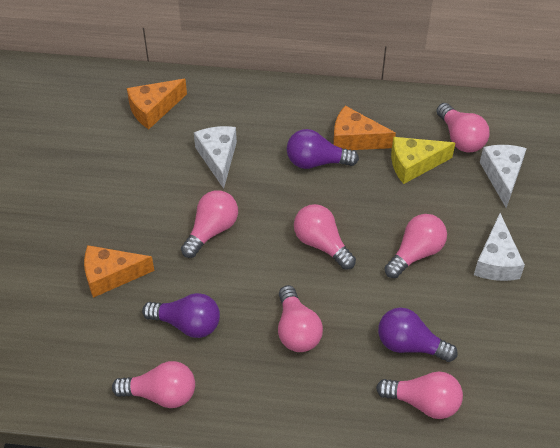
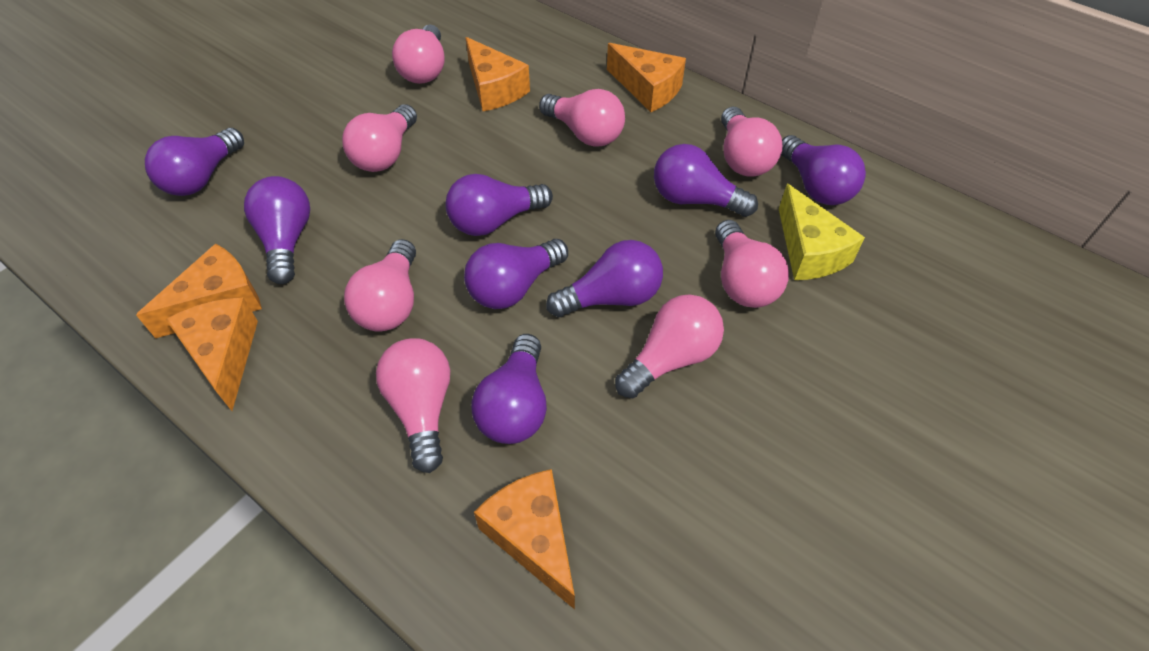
orange cheese: 3 -> 5
pink light bulb: 7 -> 8
purple light bulb: 3 -> 8
white cheese: 3 -> 0

